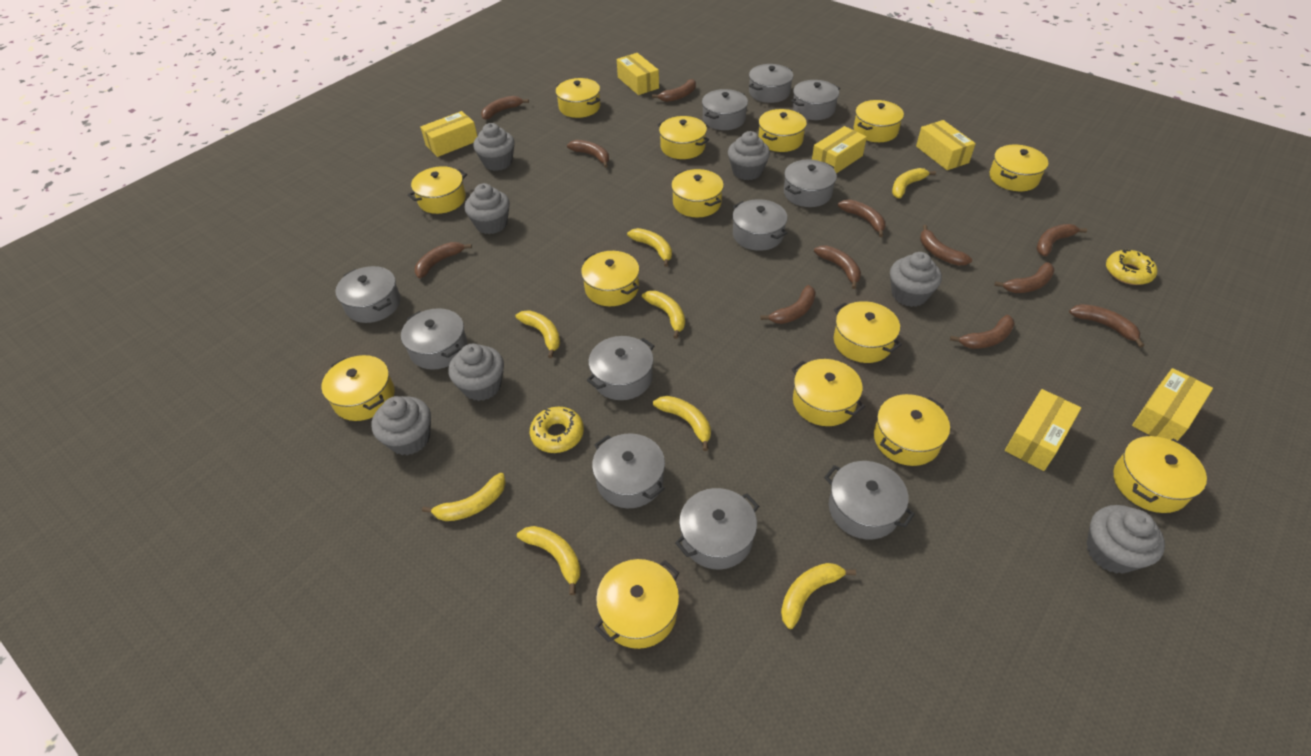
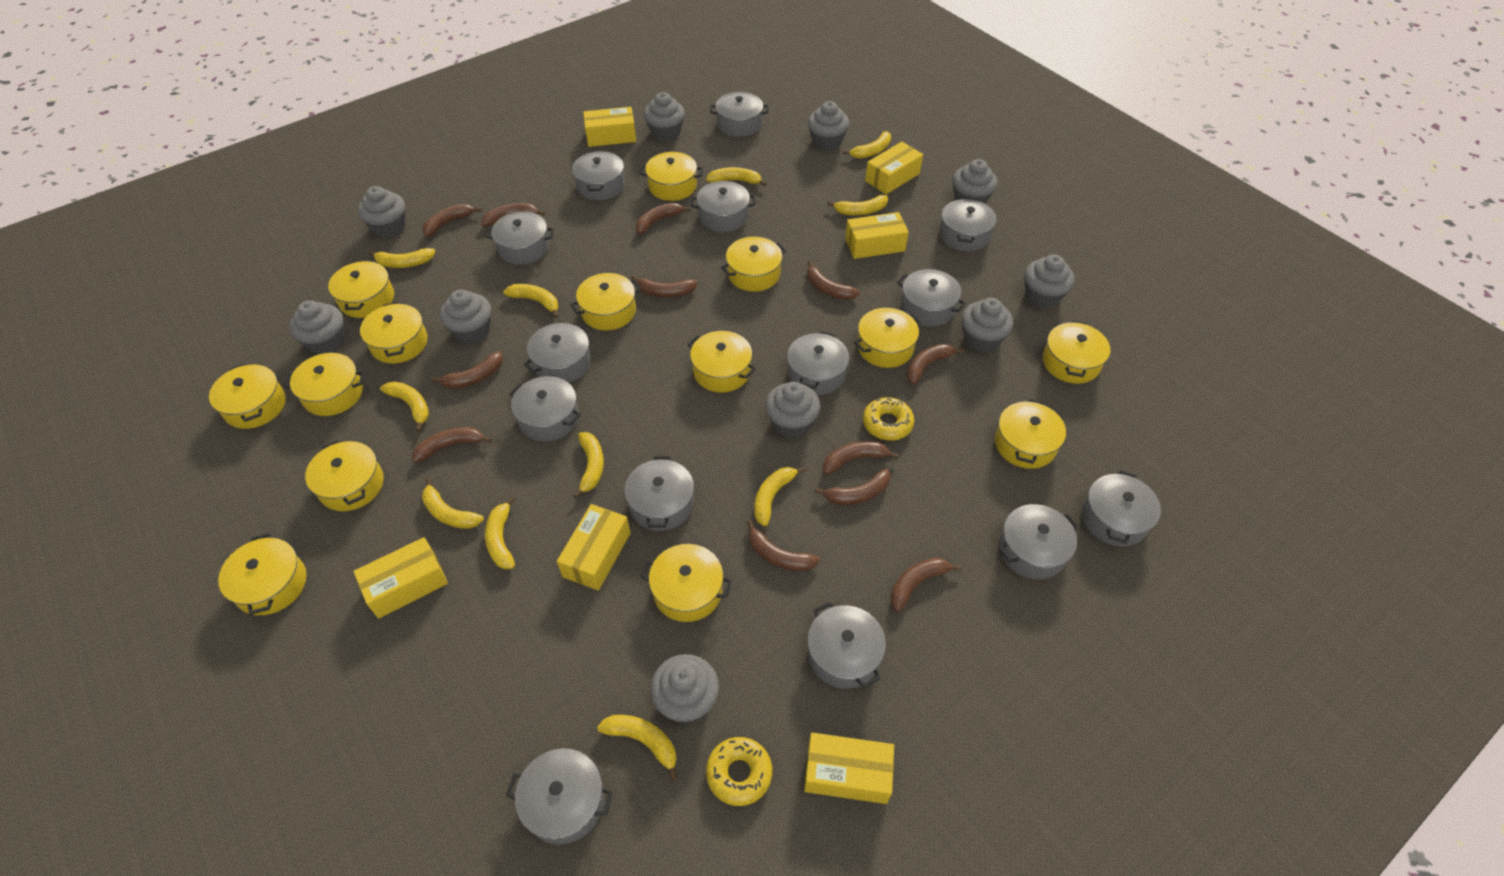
grey cupcake: 7 -> 10
grey pot: 11 -> 14
yellow banana: 8 -> 11

